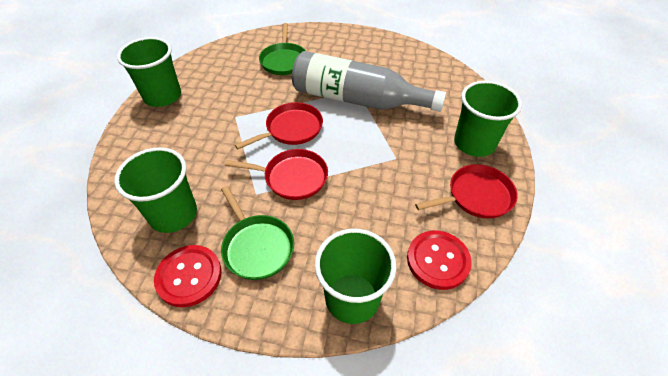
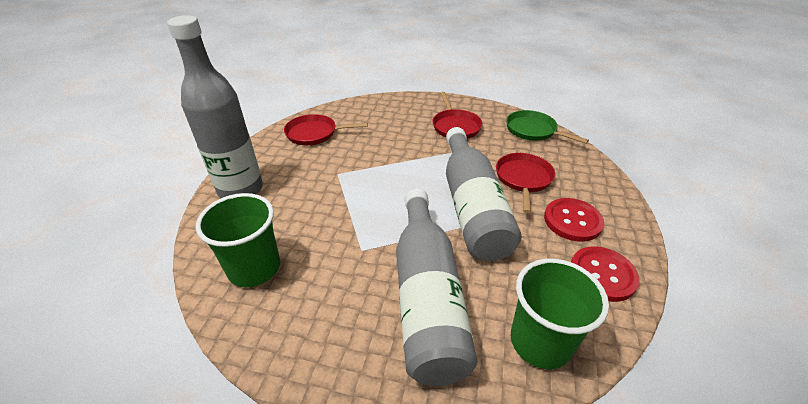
green cup: 4 -> 2
green pan: 2 -> 1
grey bottle: 1 -> 3

